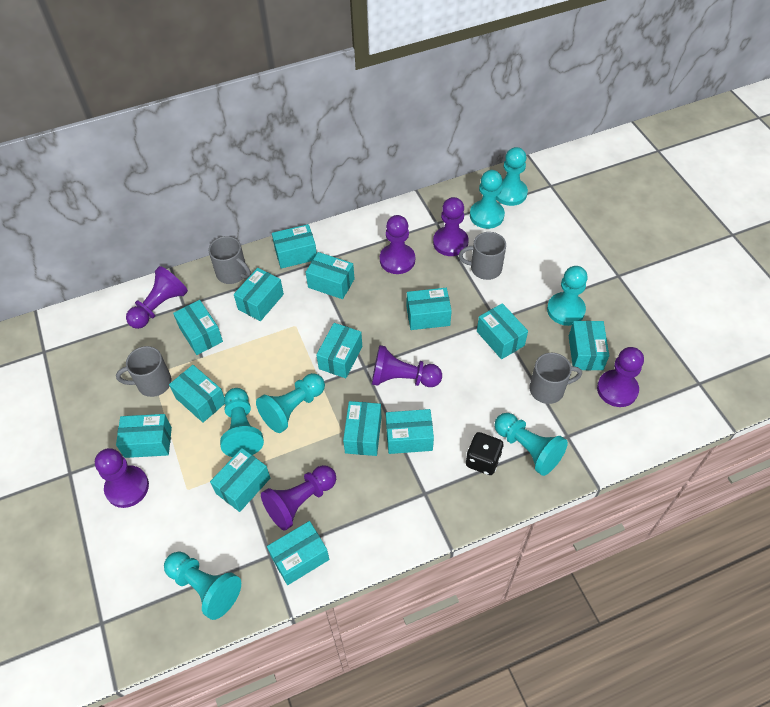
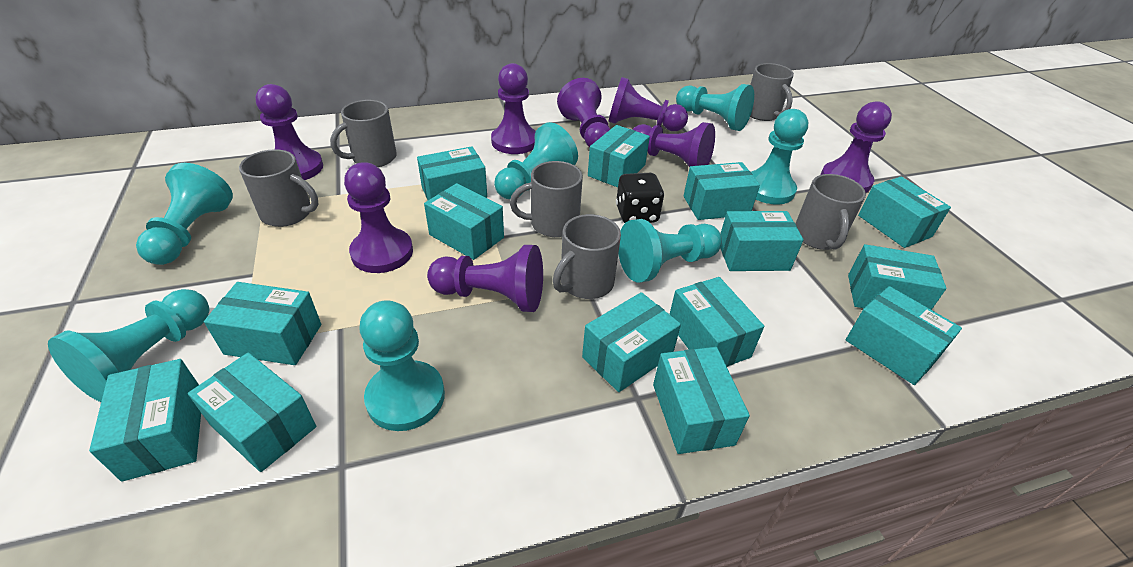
grey mug: 4 -> 6
purple pawn: 7 -> 8

